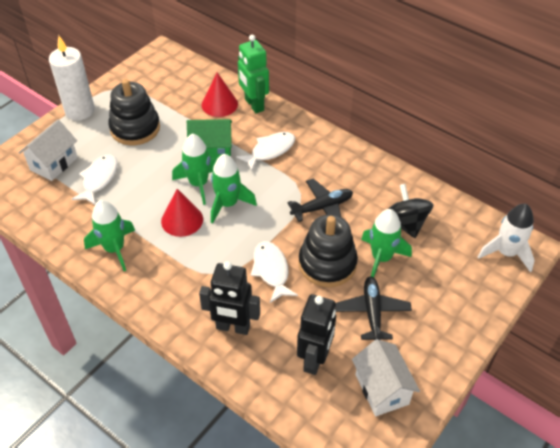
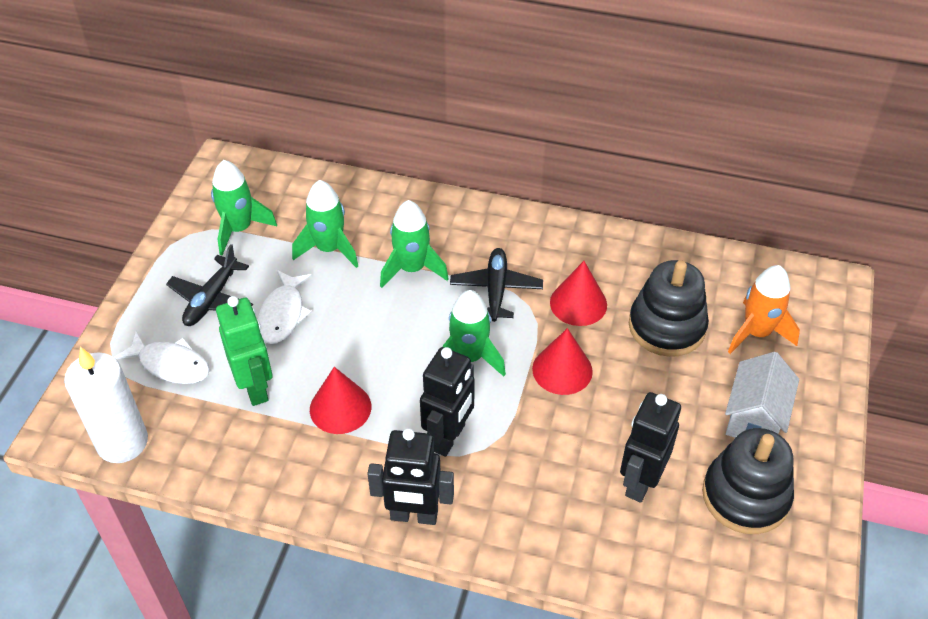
black robot: 2 -> 3
black spinning top: 1 -> 0
green house: 1 -> 0
orange rocket: 0 -> 1
red cone: 2 -> 3
white fish: 3 -> 2
white house: 2 -> 1
white rocket: 1 -> 0

